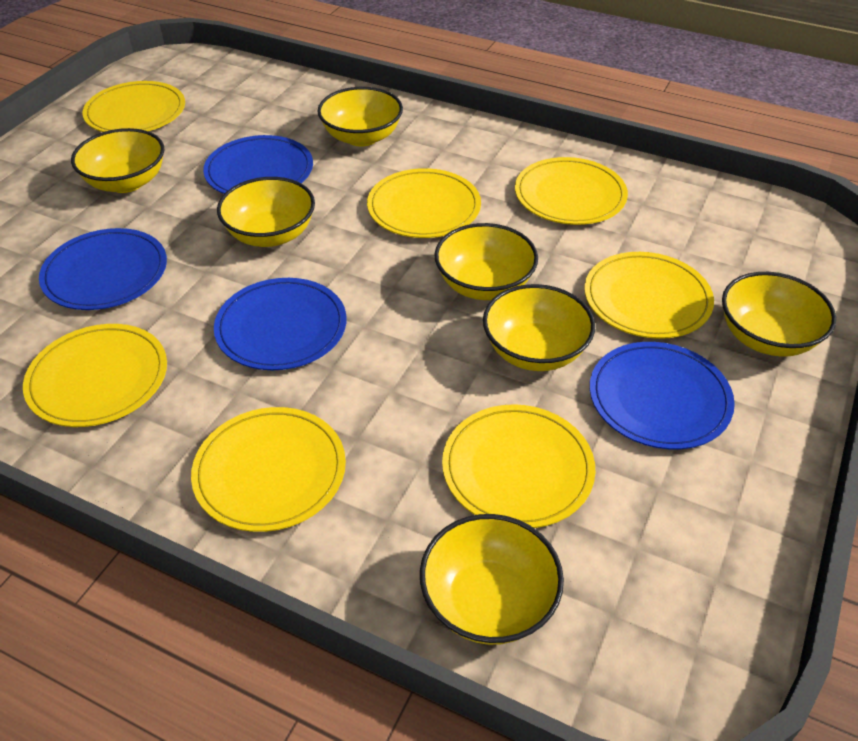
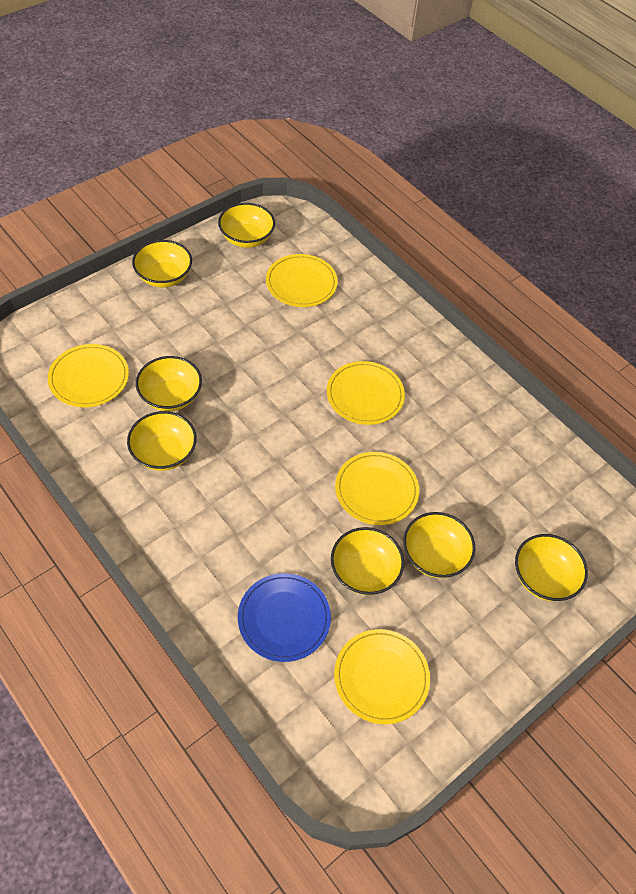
blue plate: 4 -> 1
yellow plate: 7 -> 5

